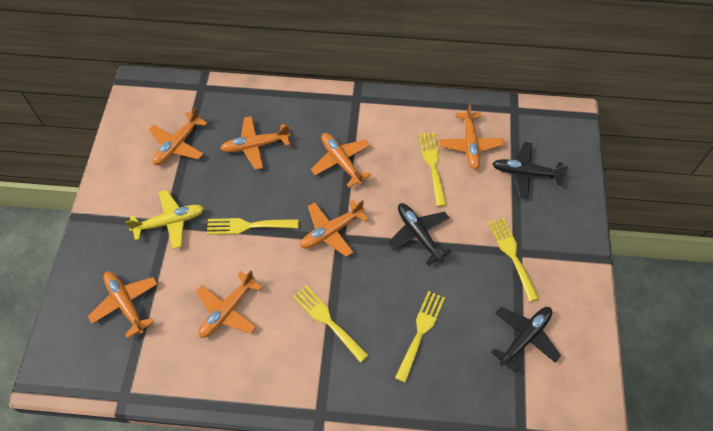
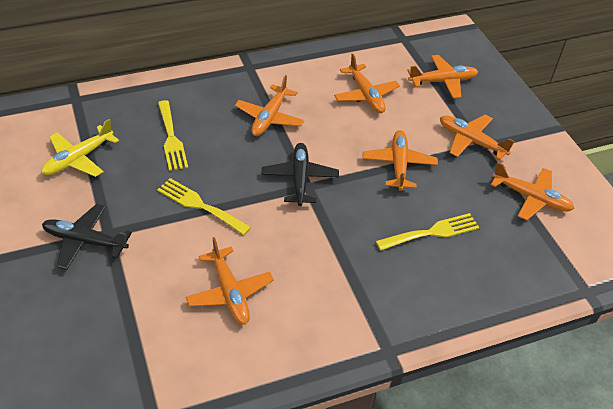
black plane: 3 -> 2
yellow fork: 5 -> 3

